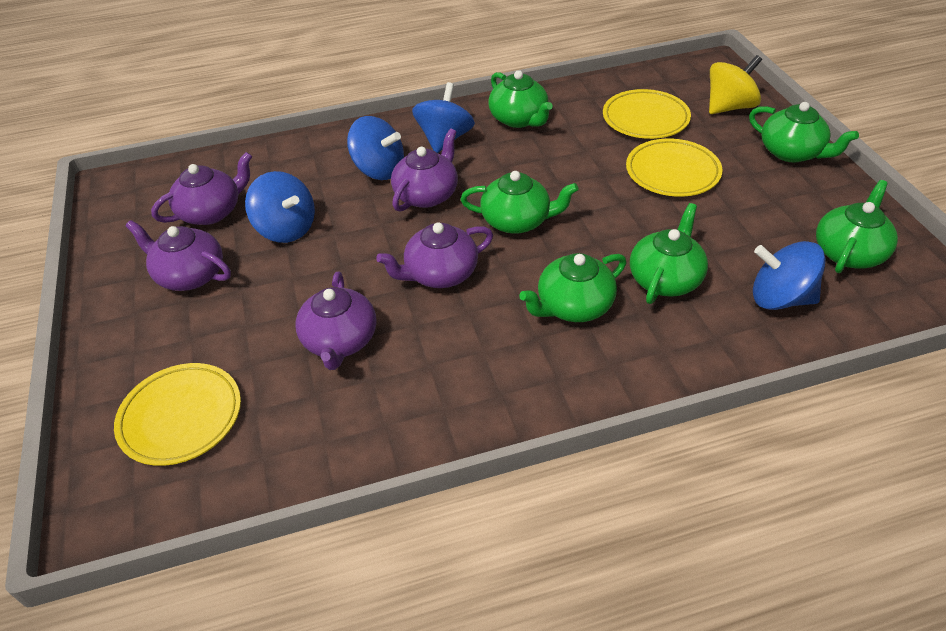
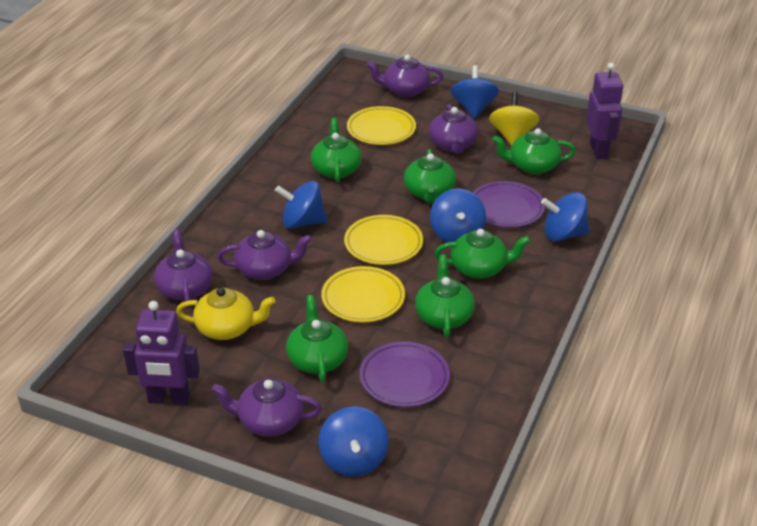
blue spinning top: 4 -> 5
purple plate: 0 -> 2
purple robot: 0 -> 2
yellow teapot: 0 -> 1

